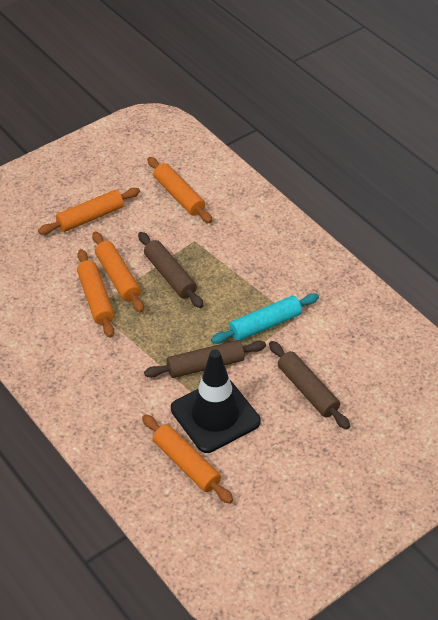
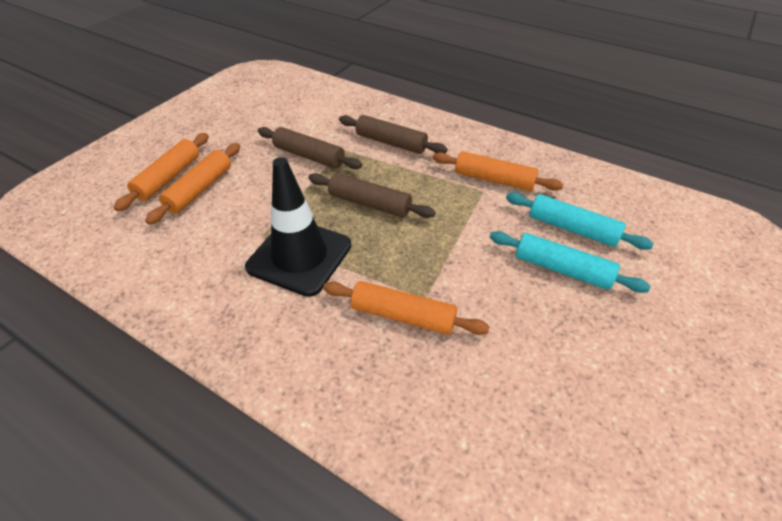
orange rolling pin: 5 -> 4
turquoise rolling pin: 1 -> 2

